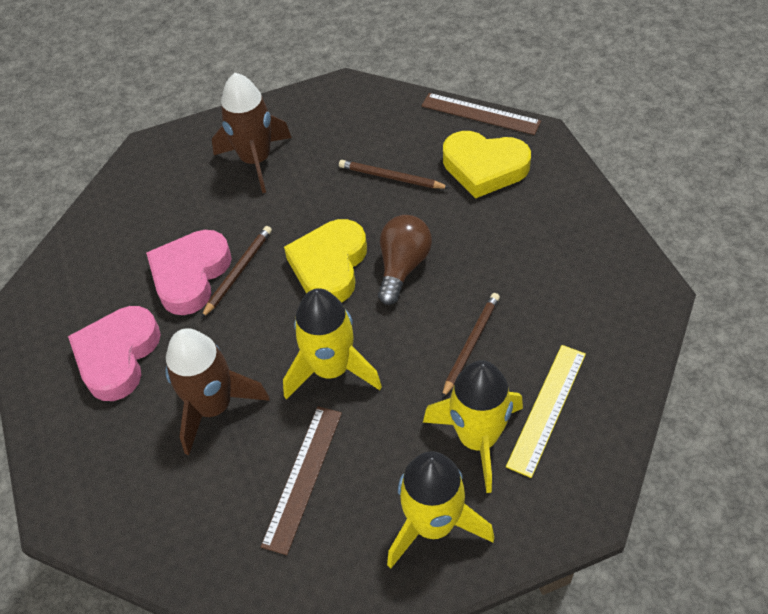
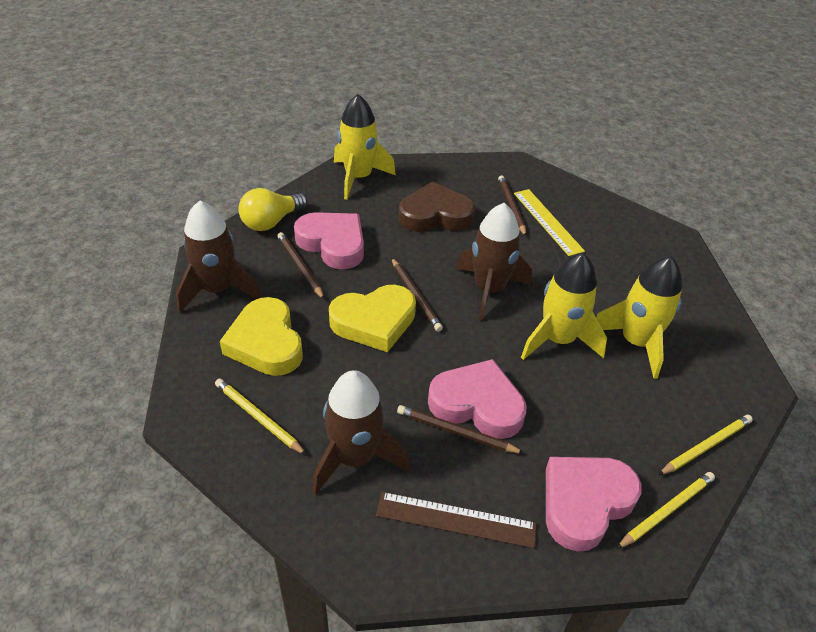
brown heart: 0 -> 1
brown light bulb: 1 -> 0
brown pencil: 3 -> 4
brown rocket: 2 -> 3
brown ruler: 2 -> 1
pink heart: 2 -> 3
yellow light bulb: 0 -> 1
yellow pencil: 0 -> 3

